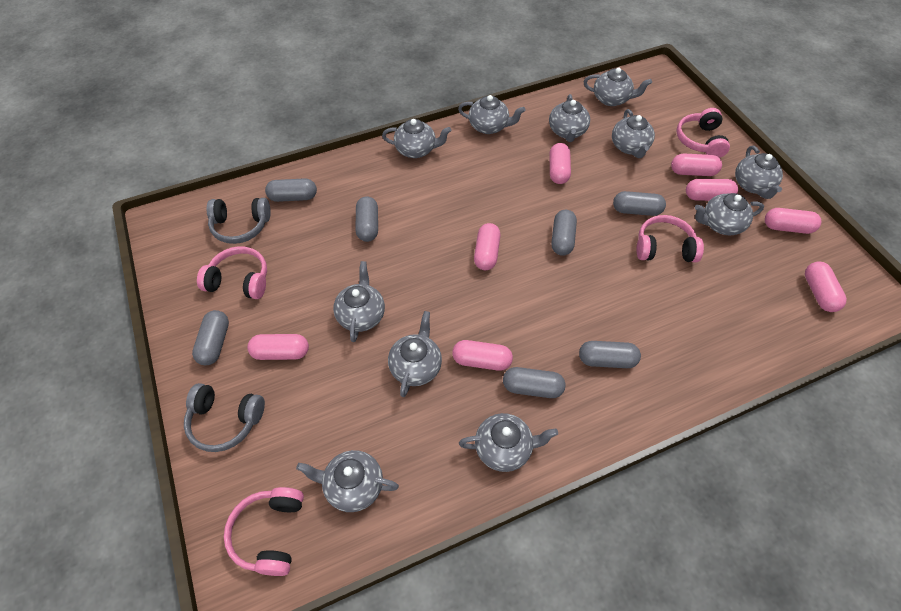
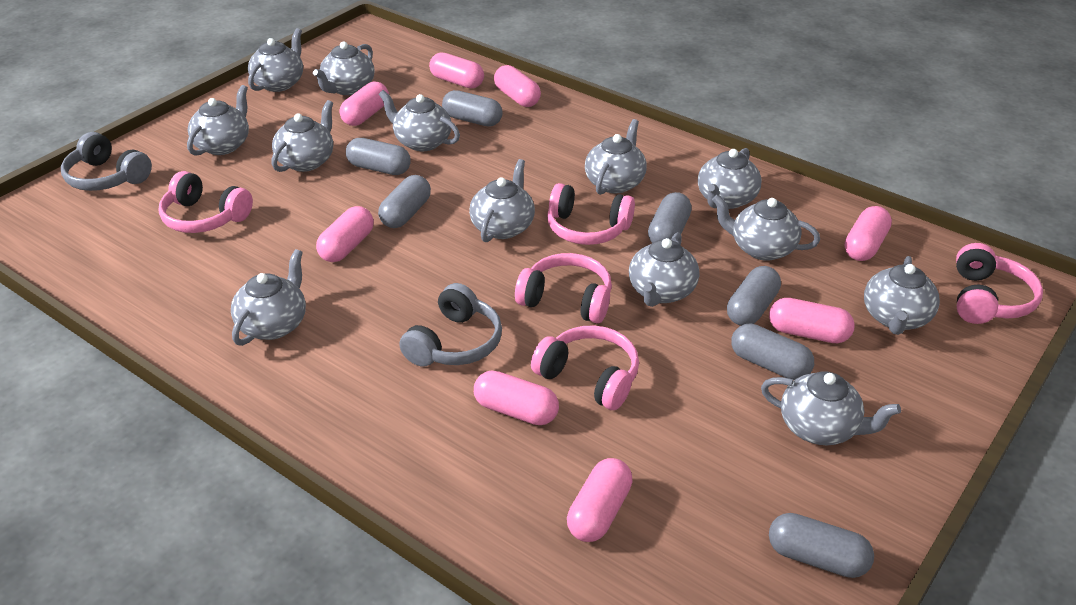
grey teapot: 11 -> 13
pink headphones: 4 -> 5

